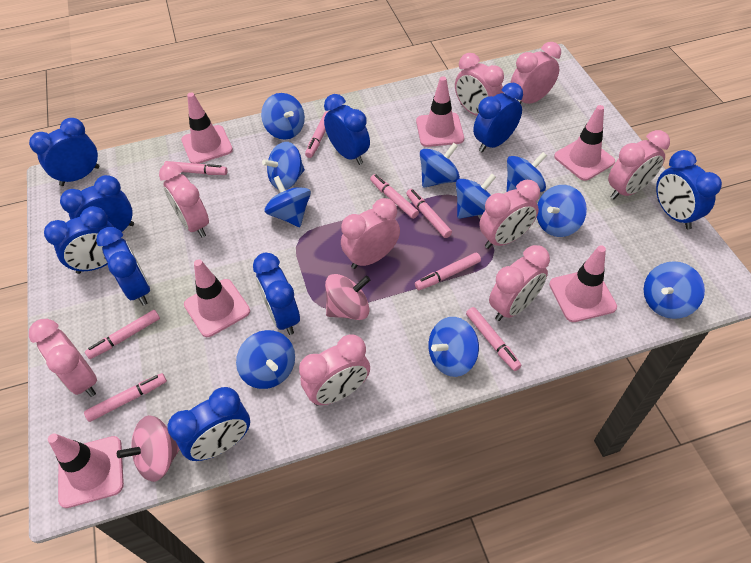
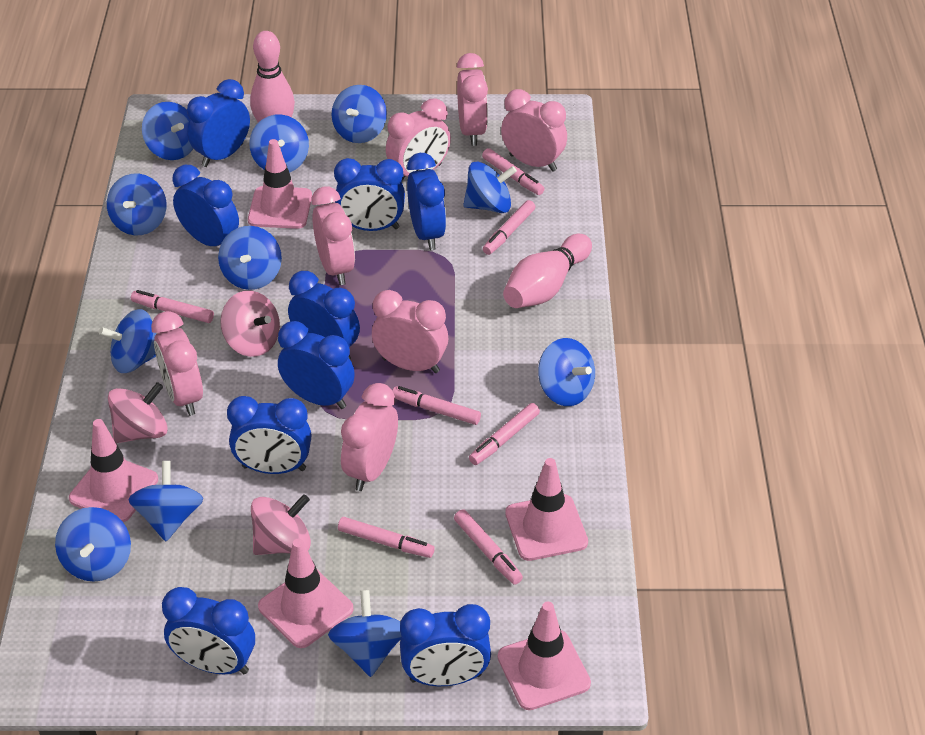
blue spinning top: 10 -> 11
pink bowling pin: 0 -> 2
pink clock: 9 -> 7
pink marker: 8 -> 7
pink spinning top: 2 -> 3
pink traffic cone: 6 -> 5

